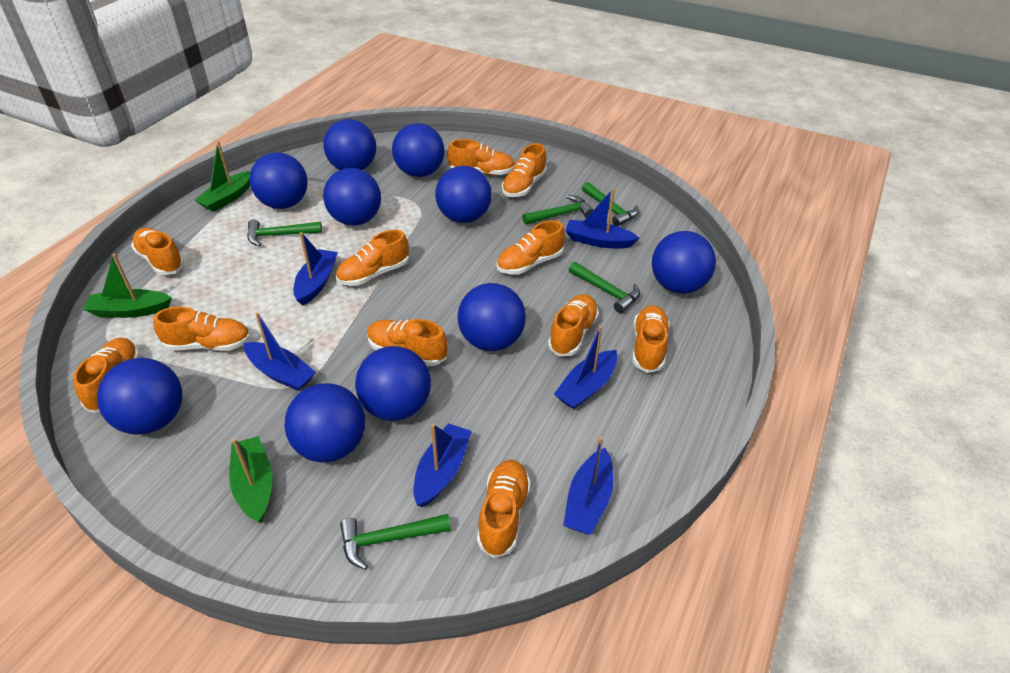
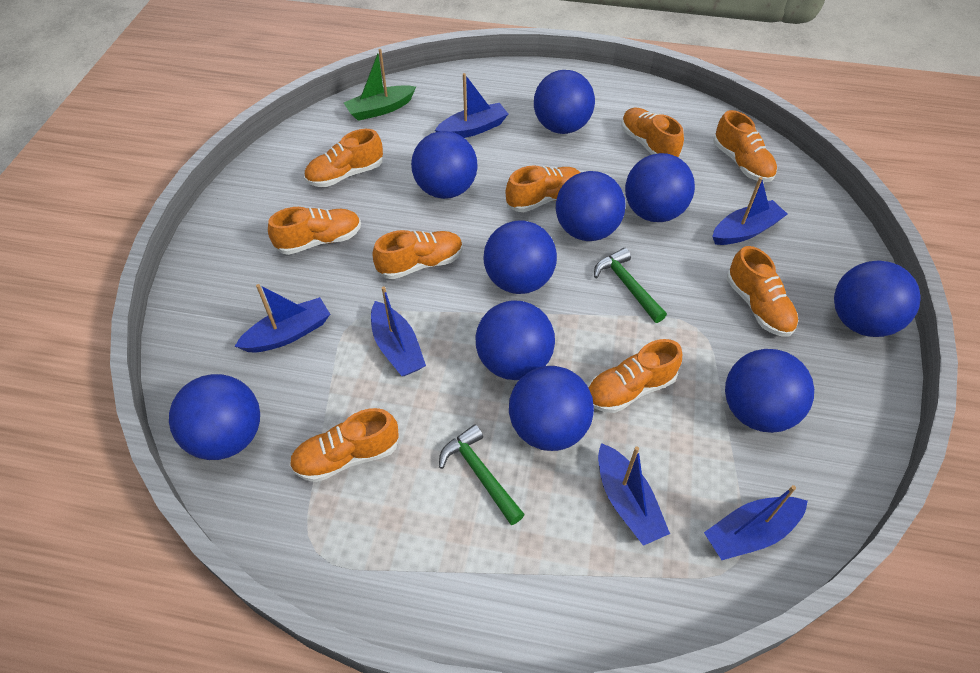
green boat: 3 -> 1
green hammer: 5 -> 2
orange shoe: 11 -> 9

